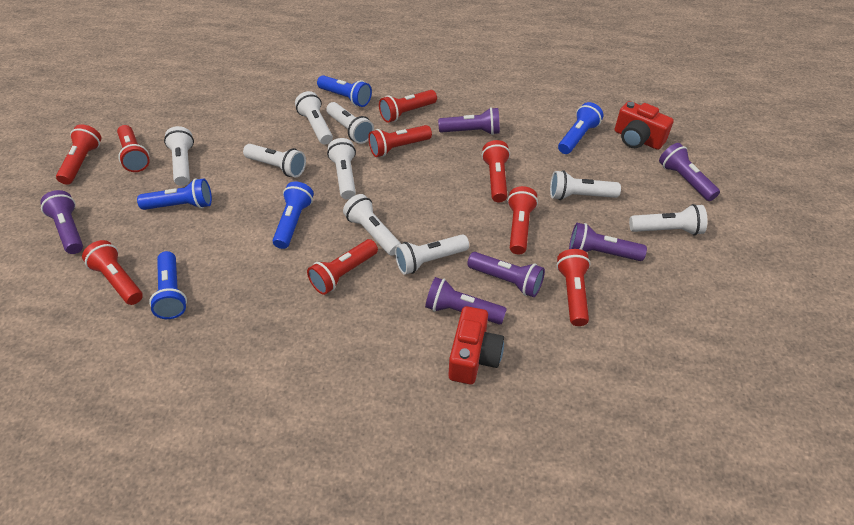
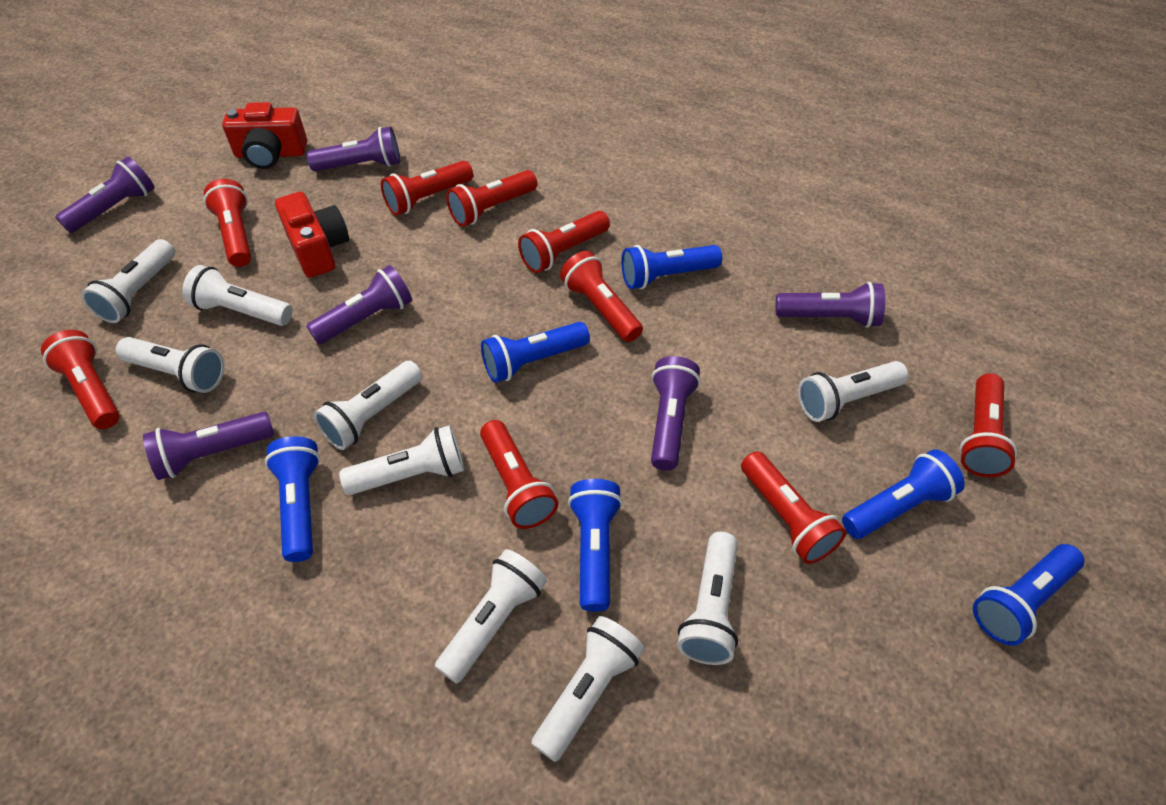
blue flashlight: 5 -> 6

